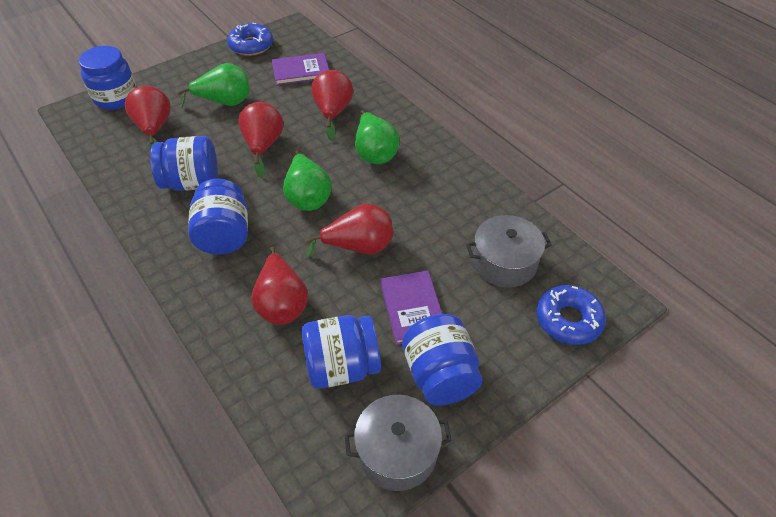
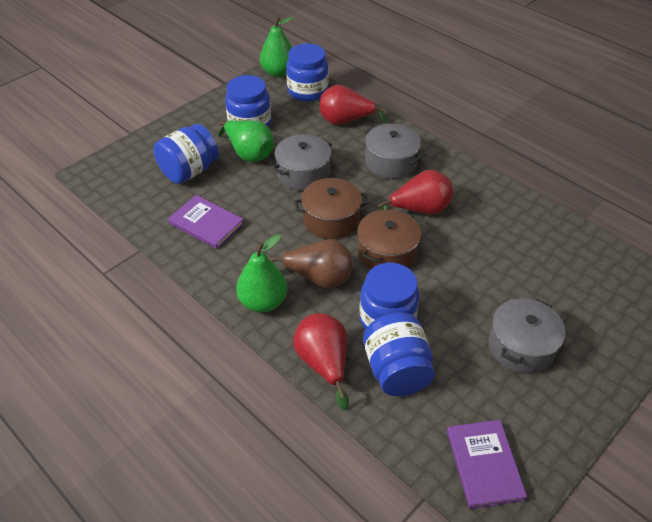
blue donut: 2 -> 0
brown pear: 0 -> 1
brown pot: 0 -> 2
grey pot: 2 -> 3
red pear: 5 -> 3

